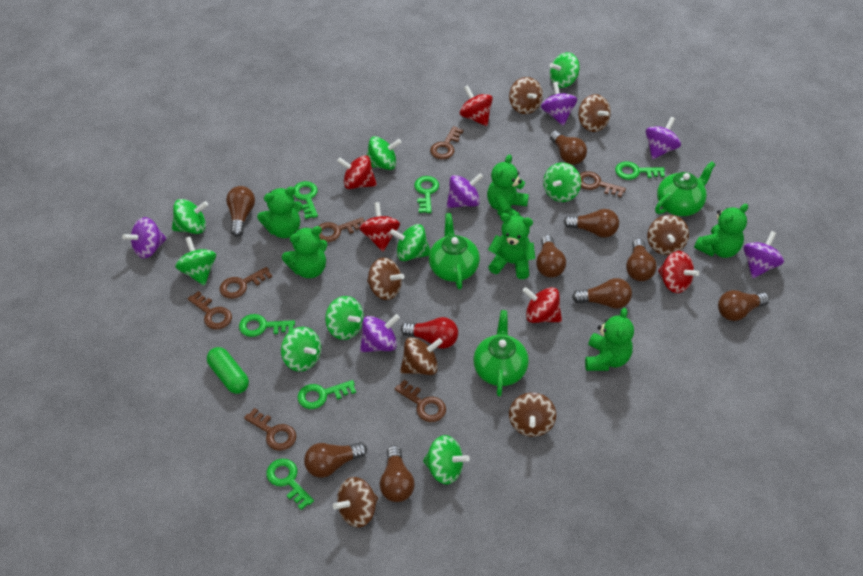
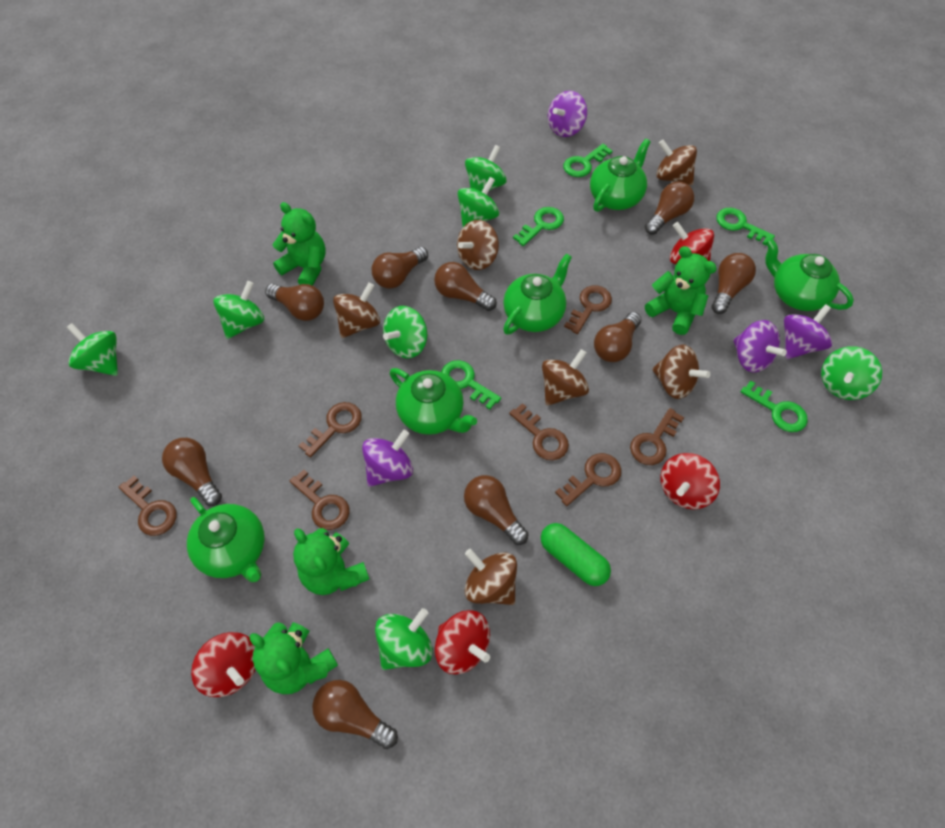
brown spinning top: 7 -> 6
green key: 6 -> 5
green spinning top: 9 -> 7
green teapot: 3 -> 5
green teddy bear: 6 -> 4
purple spinning top: 6 -> 4
red light bulb: 1 -> 0
red spinning top: 5 -> 4

